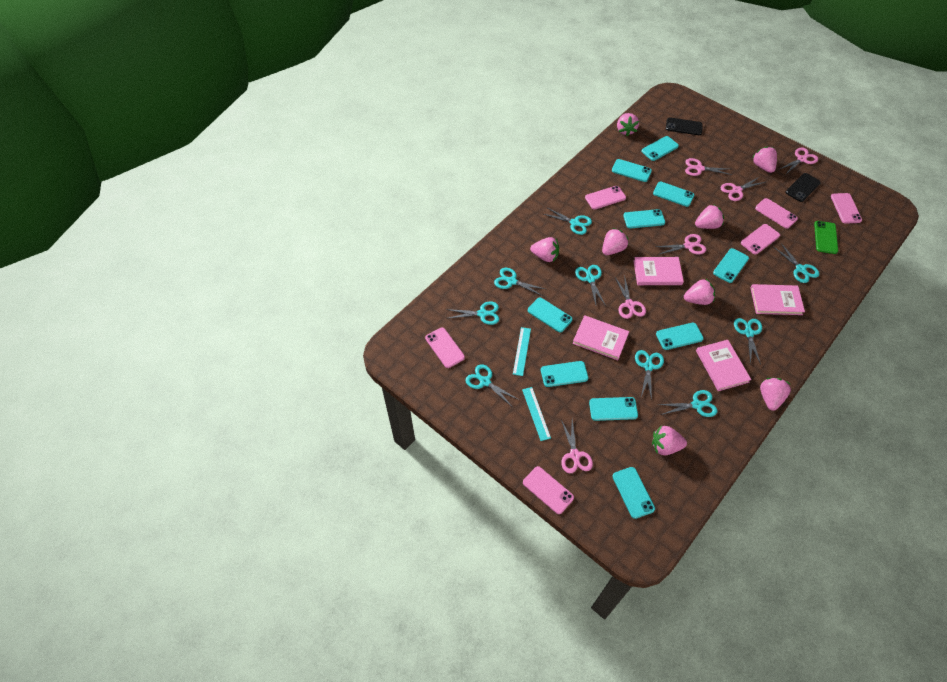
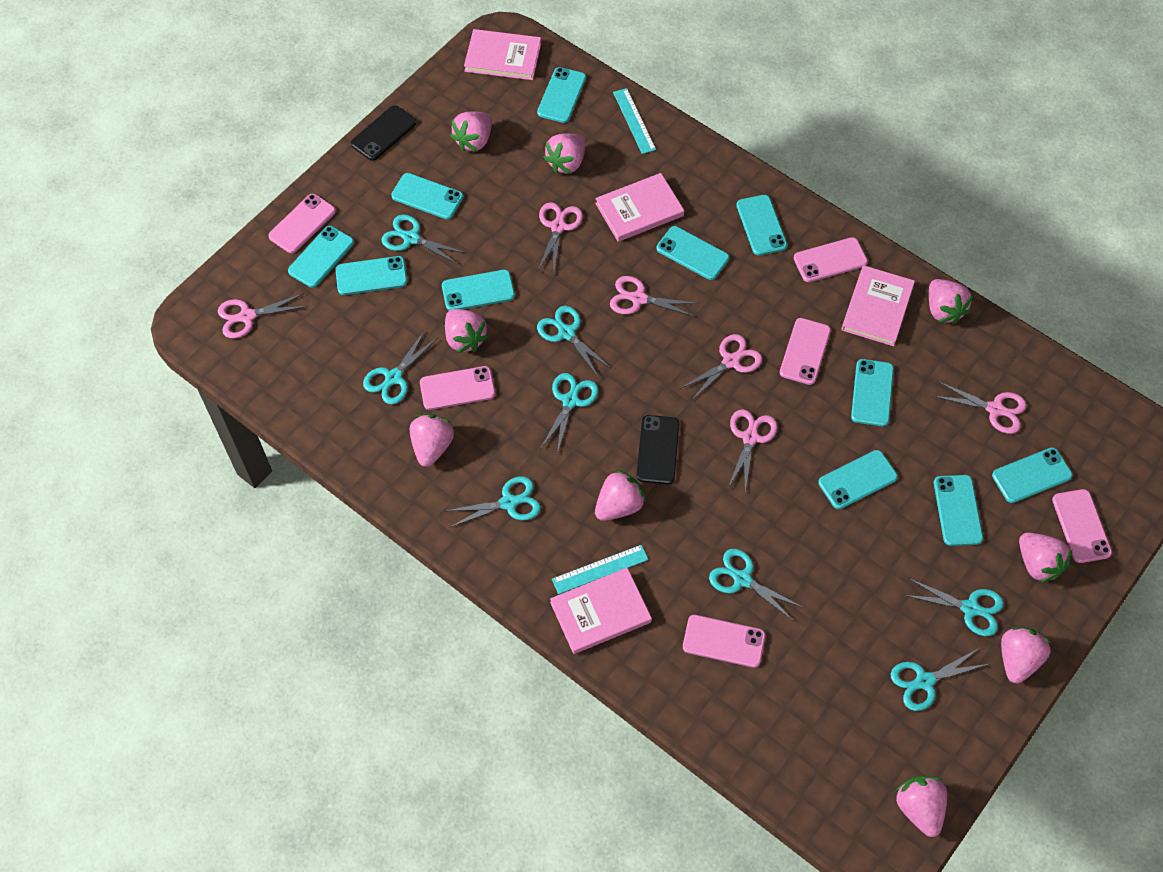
green phone: 1 -> 0
pink strawberry: 8 -> 9
turquoise phone: 10 -> 11
turquoise scissors: 9 -> 8

